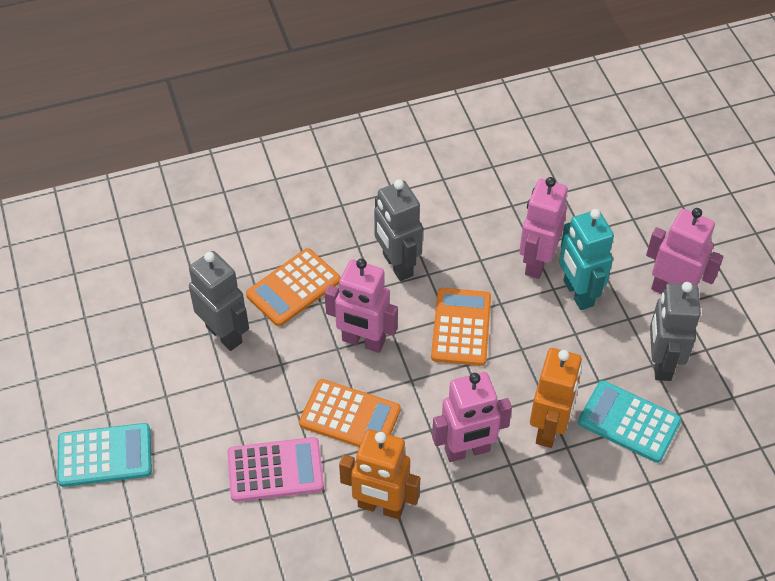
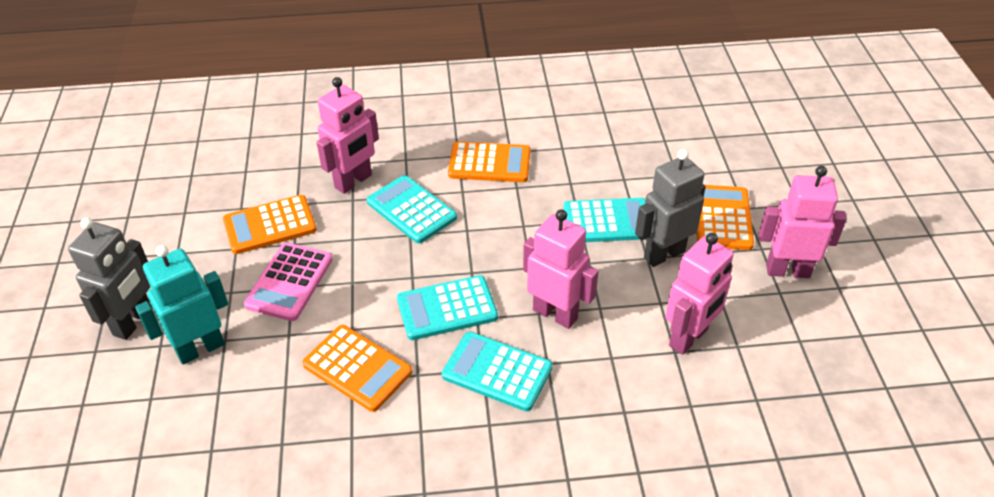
grey robot: 3 -> 2
orange calculator: 3 -> 4
orange robot: 2 -> 0
turquoise calculator: 2 -> 4

